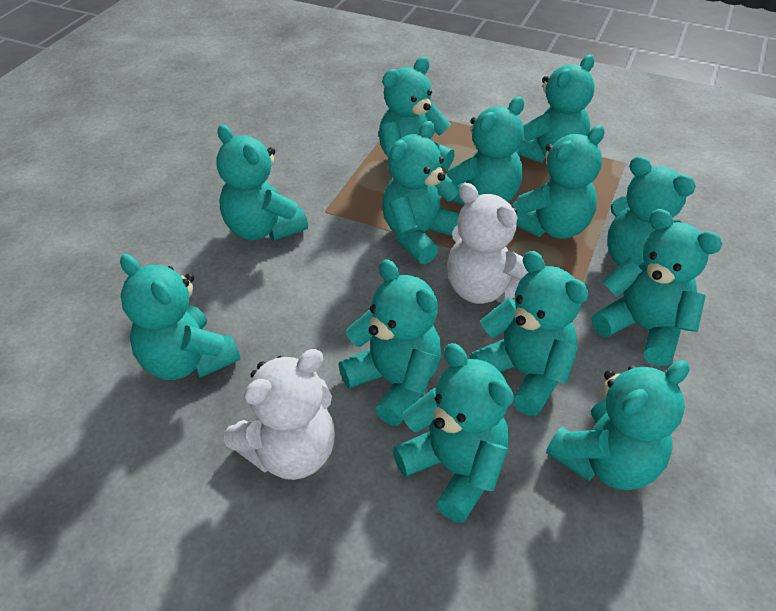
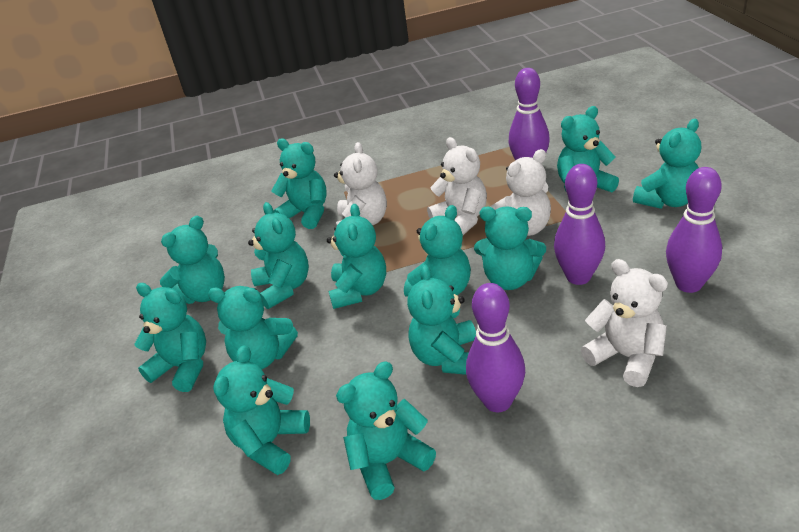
purple bowling pin: 0 -> 4
white teddy bear: 2 -> 4

